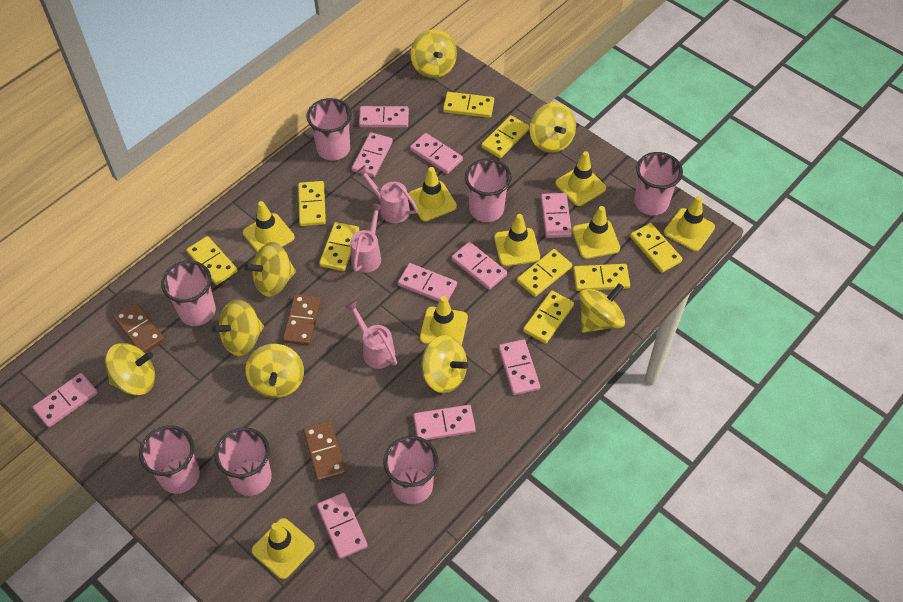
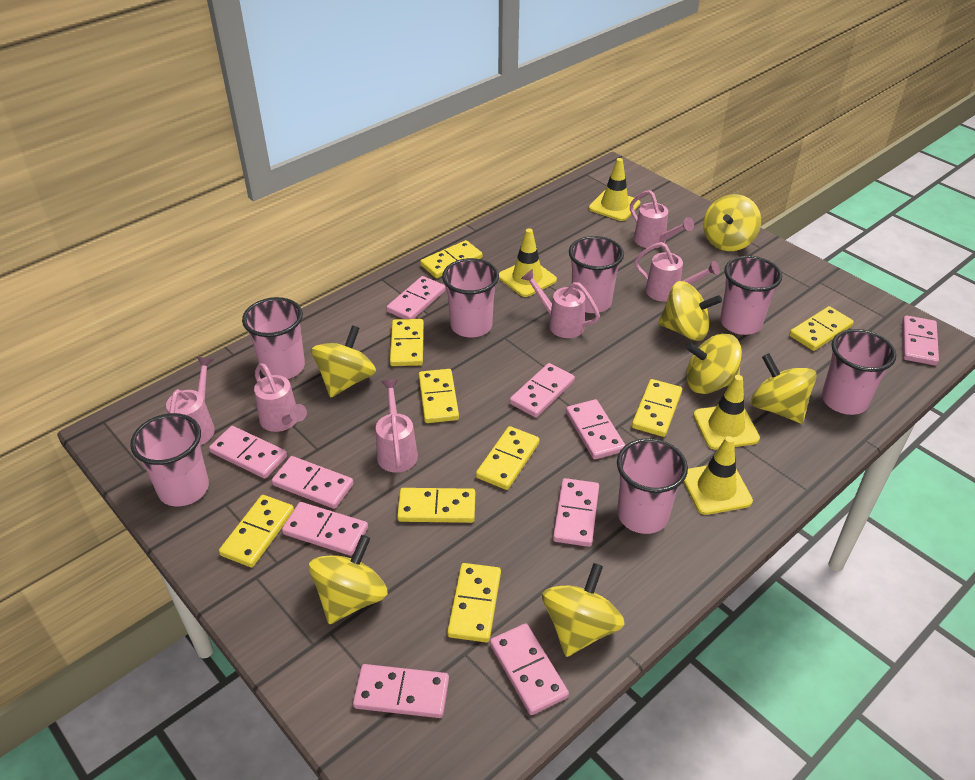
brown domino: 3 -> 0
pink watering can: 3 -> 6
yellow spinning top: 8 -> 7
yellow traffic cone: 8 -> 4

